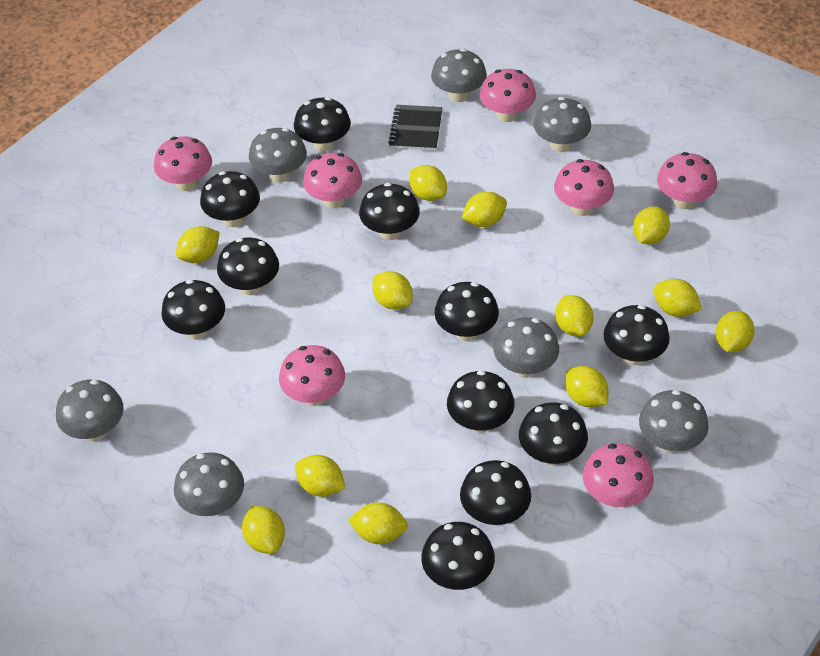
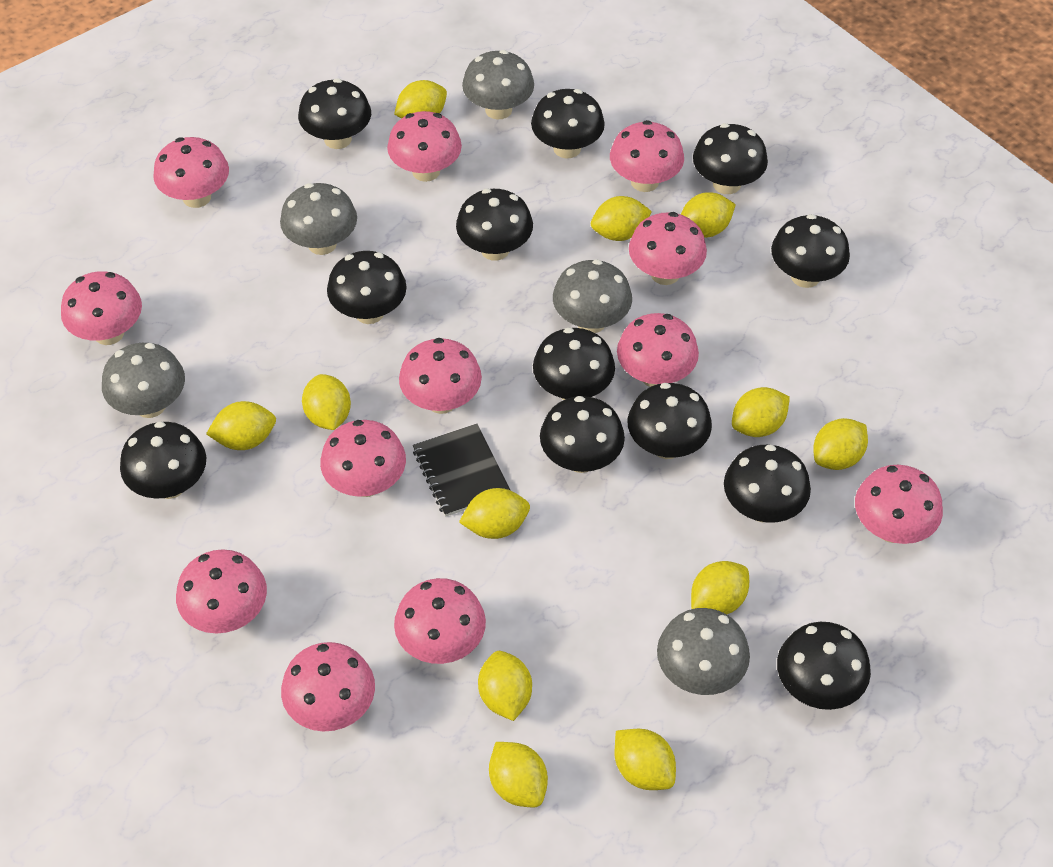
black mushroom: 11 -> 12
grey mushroom: 7 -> 5
pink mushroom: 7 -> 12

